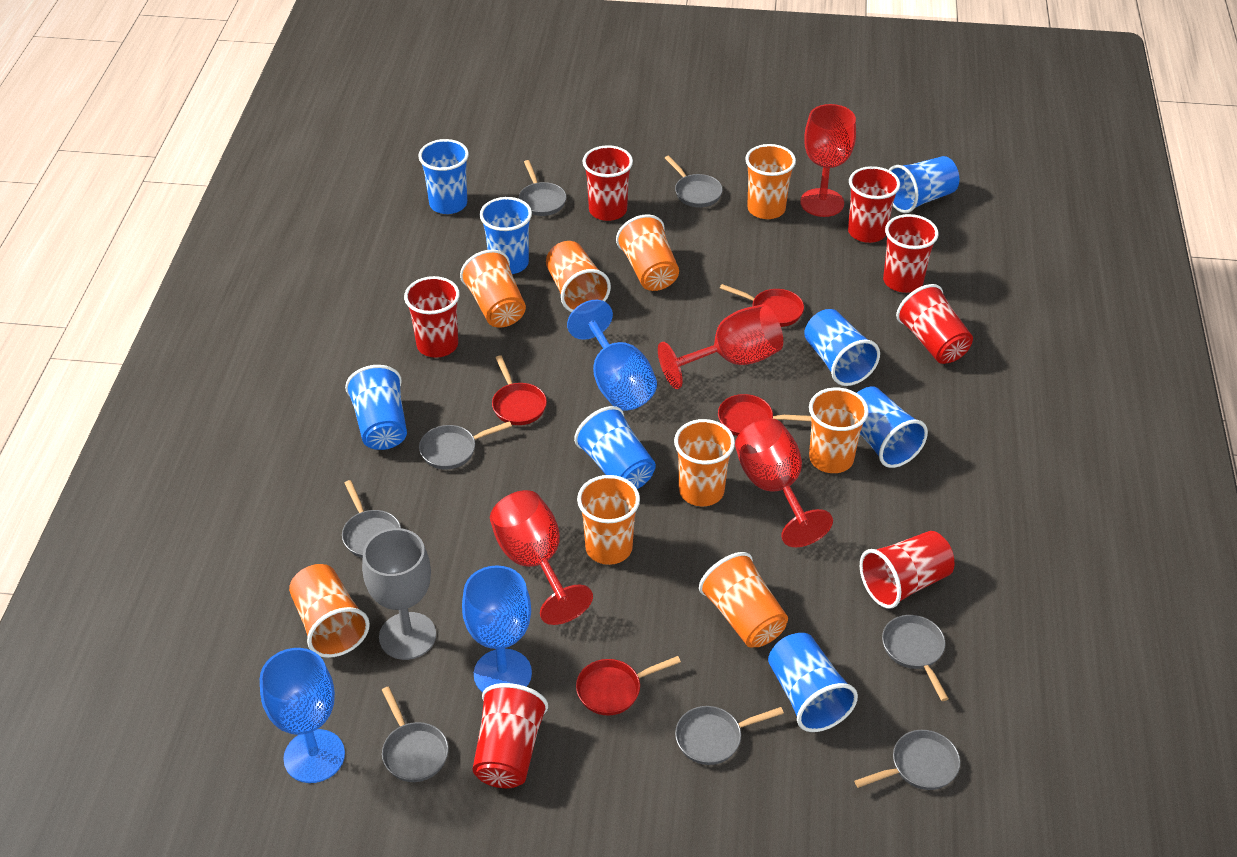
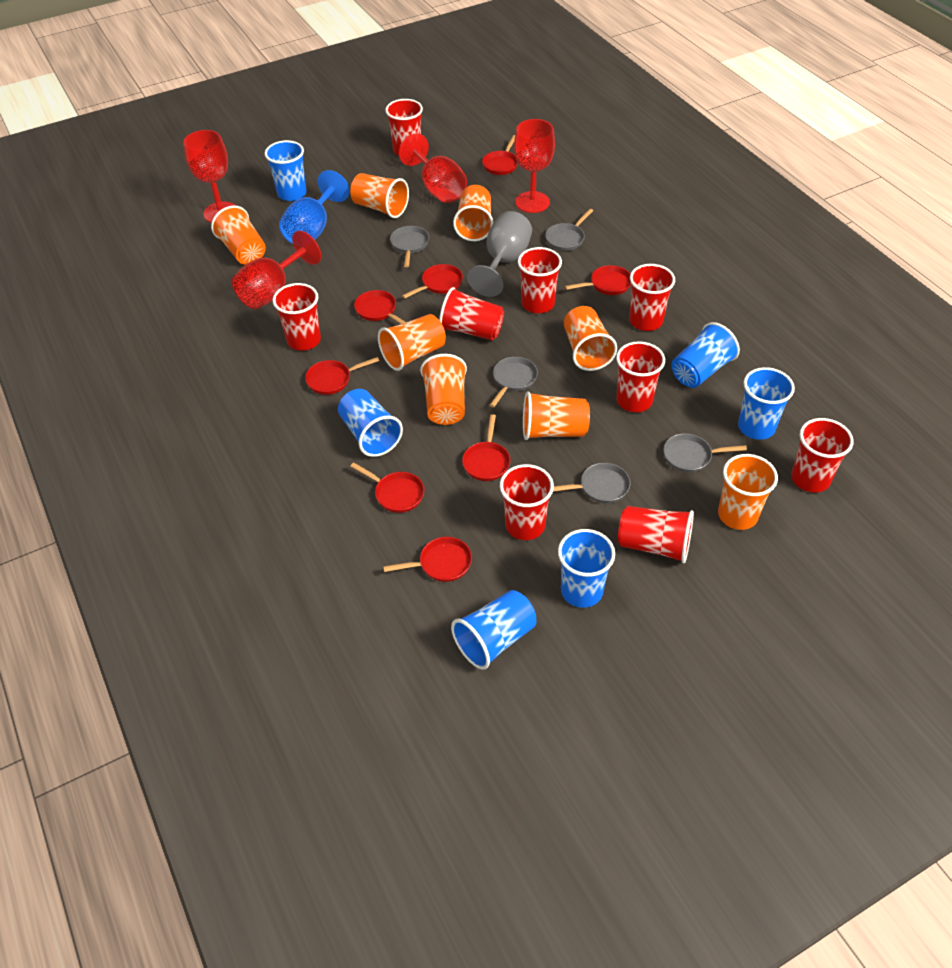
blue cup: 8 -> 6
blue goblet: 3 -> 1
grey pan: 8 -> 5
orange cup: 9 -> 8
red cup: 7 -> 9
red pan: 4 -> 8

